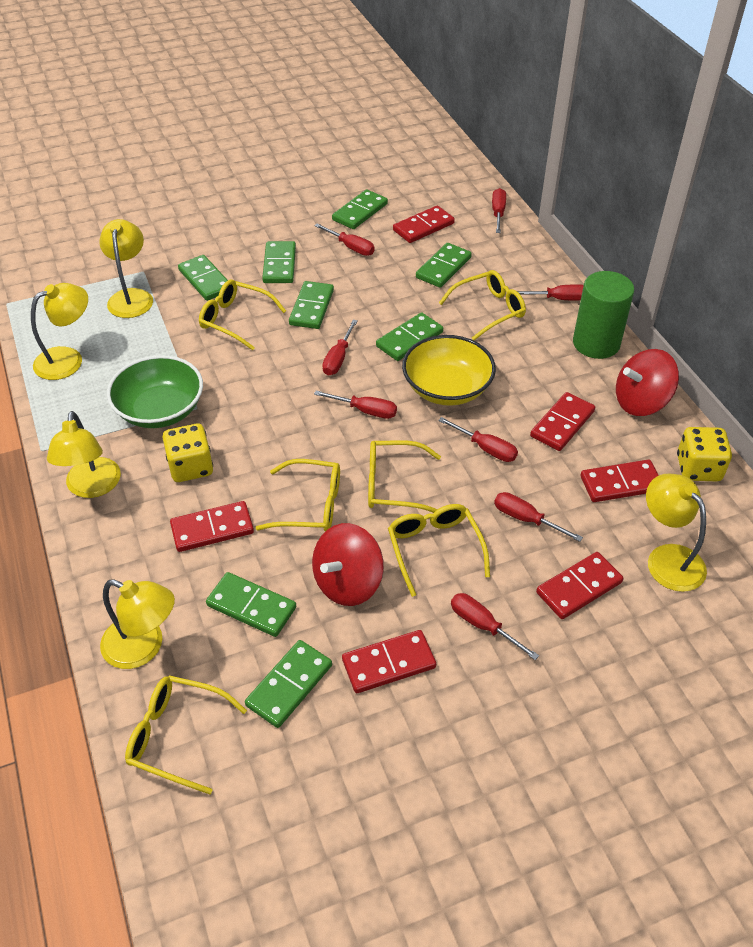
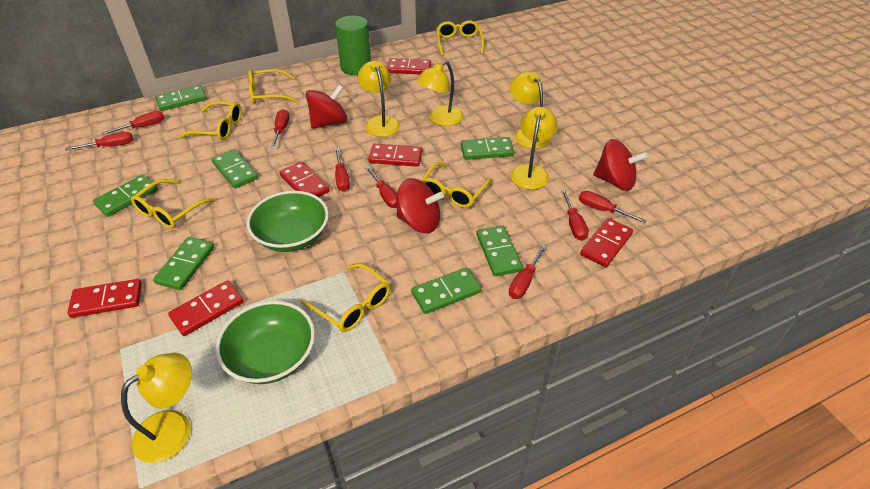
green bowl: 1 -> 2
green domino: 8 -> 7
red spinning top: 2 -> 3
yellow bowl: 1 -> 0
yellow dice: 2 -> 0

